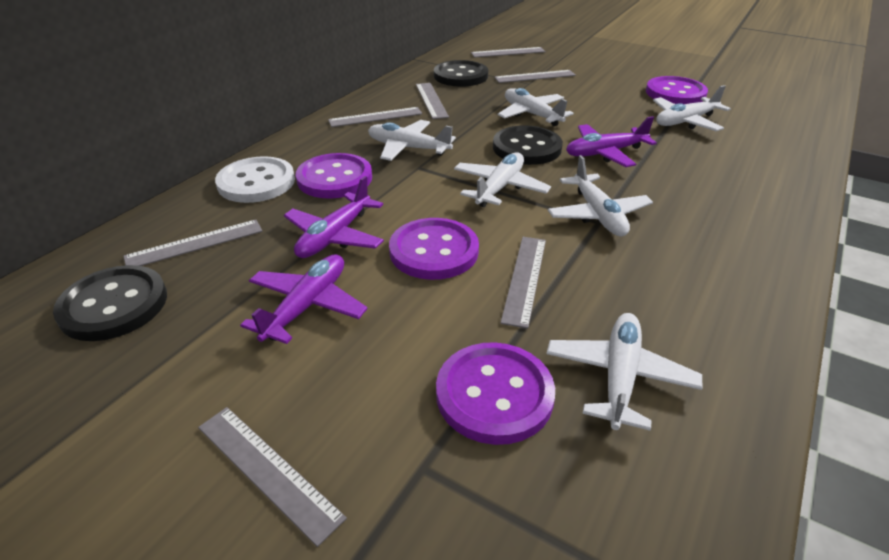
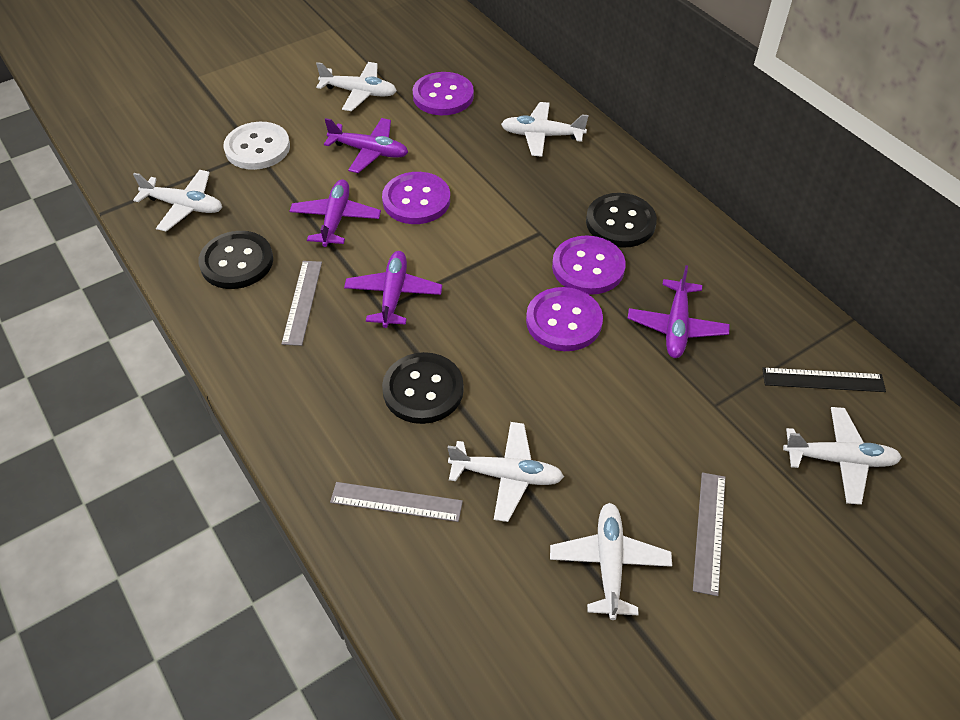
black ruler: 0 -> 1
grey ruler: 7 -> 3
purple plane: 3 -> 4

